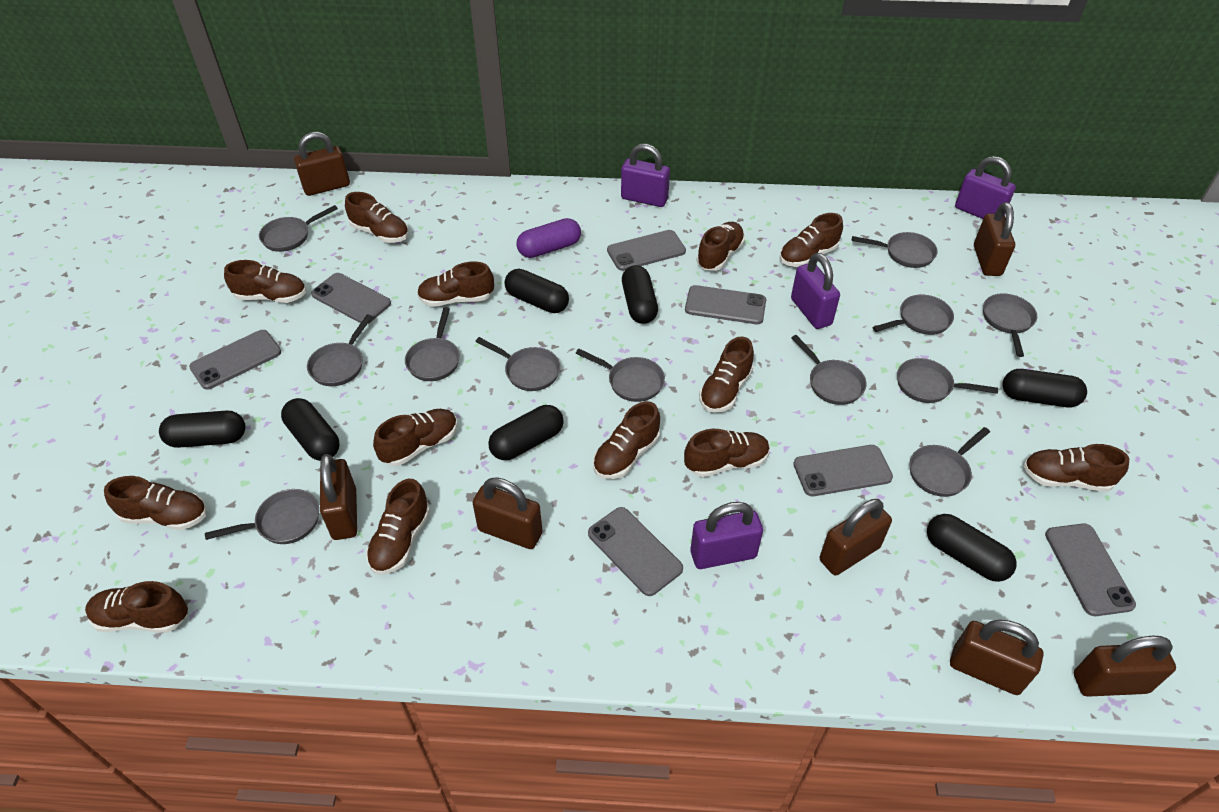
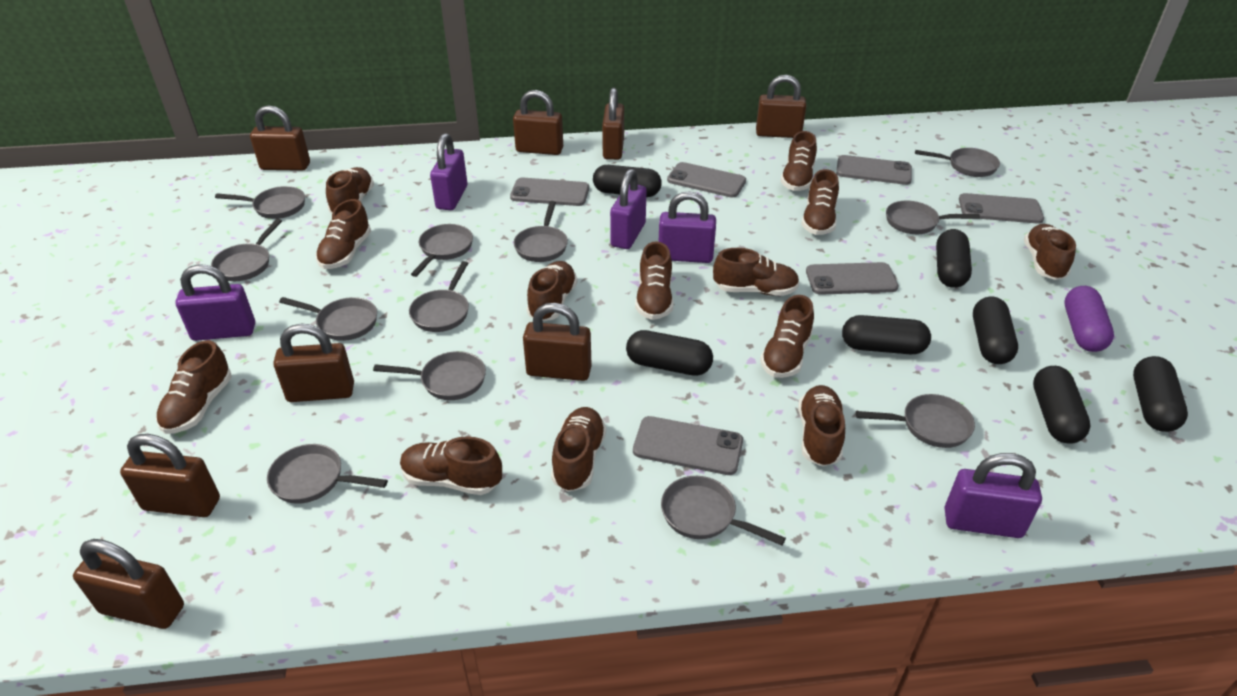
brown padlock: 7 -> 8
grey phone: 7 -> 6
purple padlock: 4 -> 5

